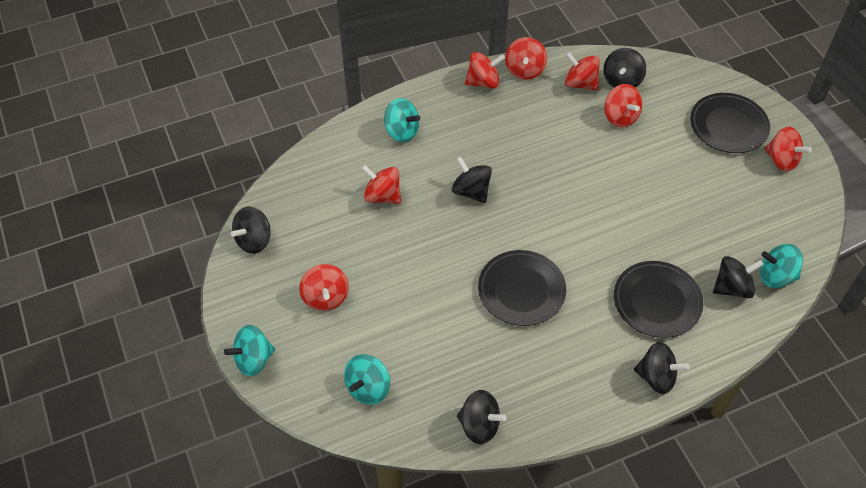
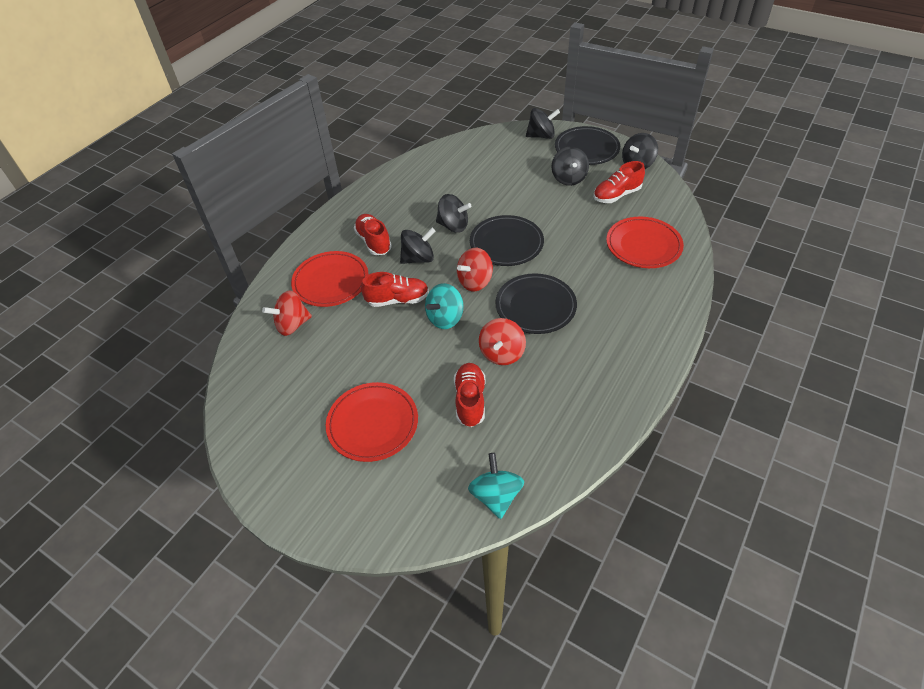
black spinning top: 6 -> 5
red plate: 0 -> 3
red shoe: 0 -> 4
red spinning top: 7 -> 3
turquoise spinning top: 4 -> 2

